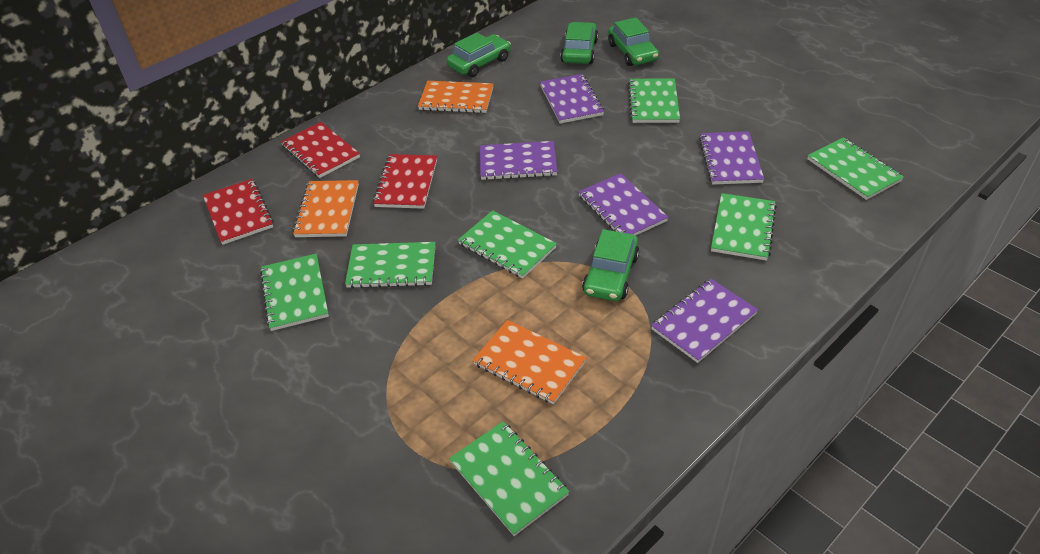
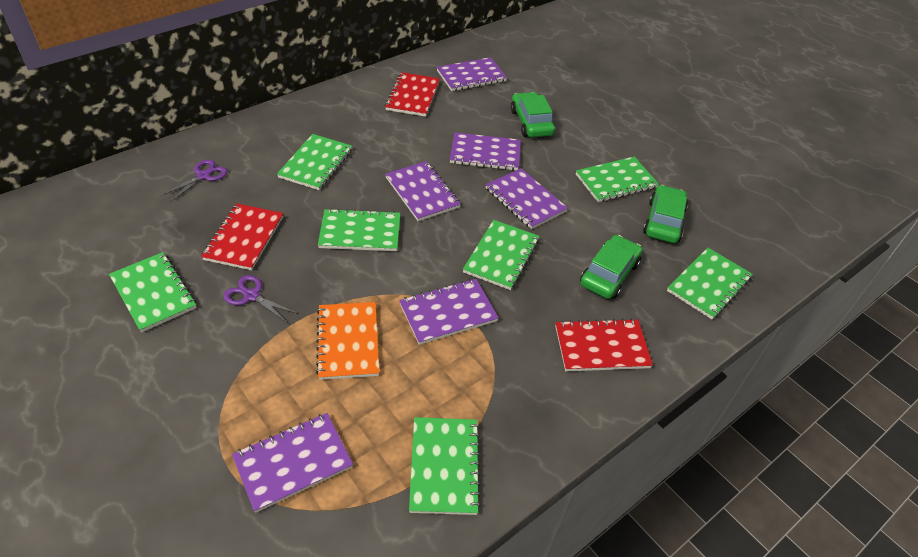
green car: 4 -> 3
orange notebook: 3 -> 1
purple notebook: 5 -> 6
purple scissors: 0 -> 2

